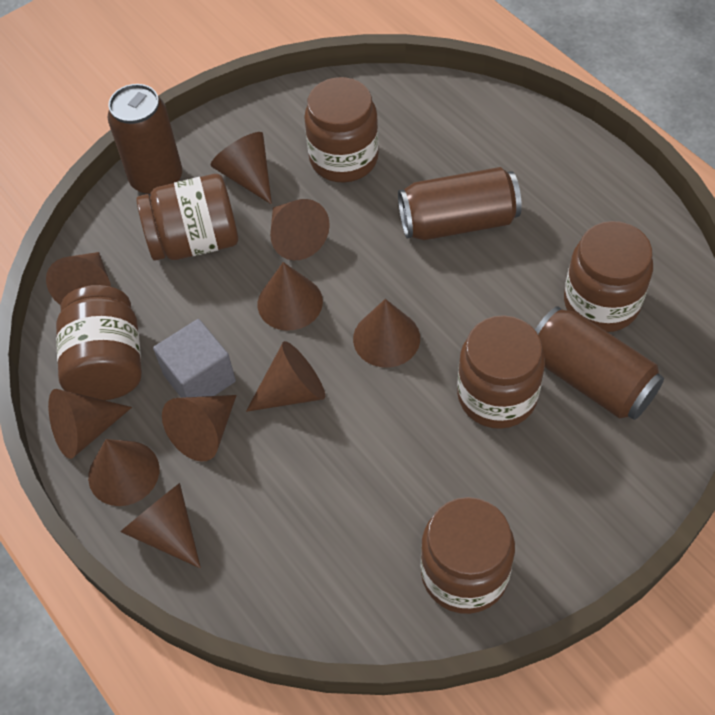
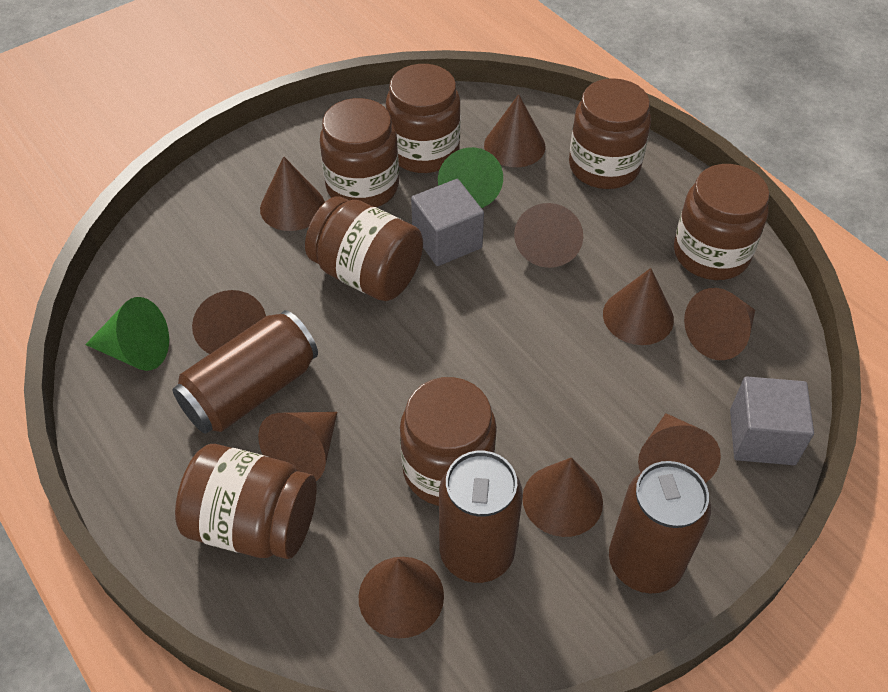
brown jar: 6 -> 7
green cone: 0 -> 2
grey cube: 1 -> 2

